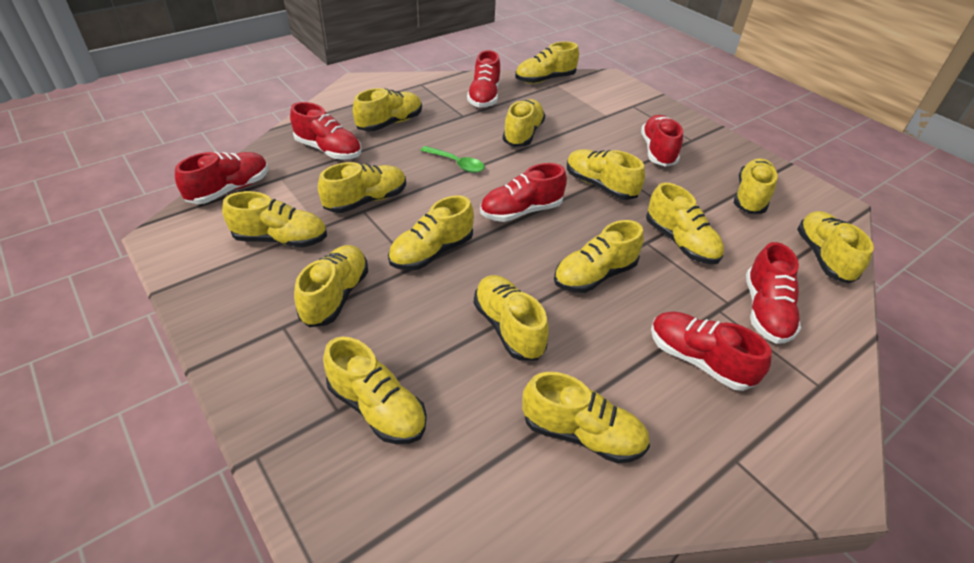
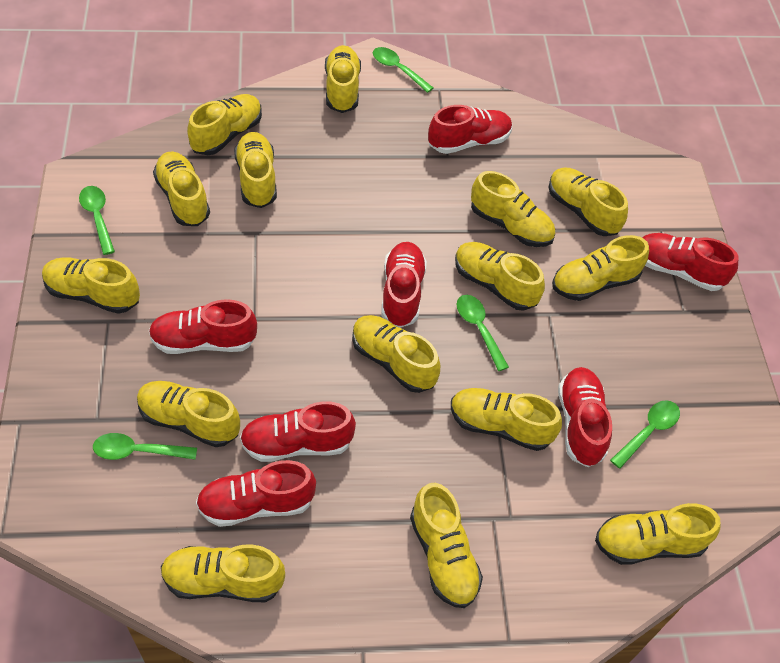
green spoon: 1 -> 5

